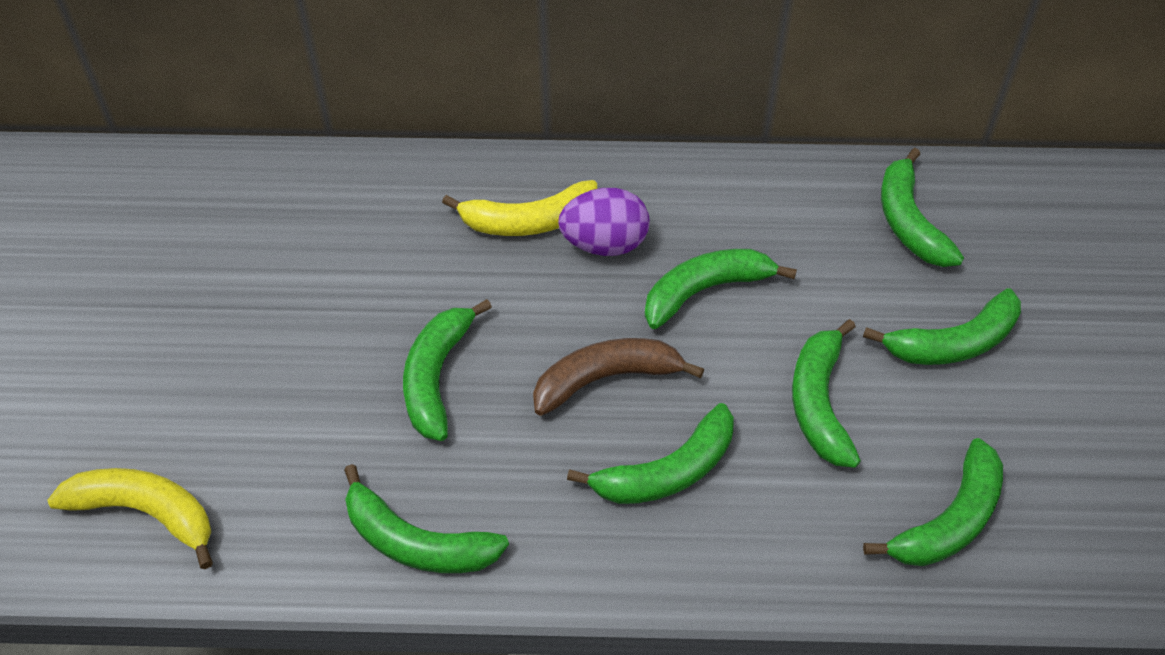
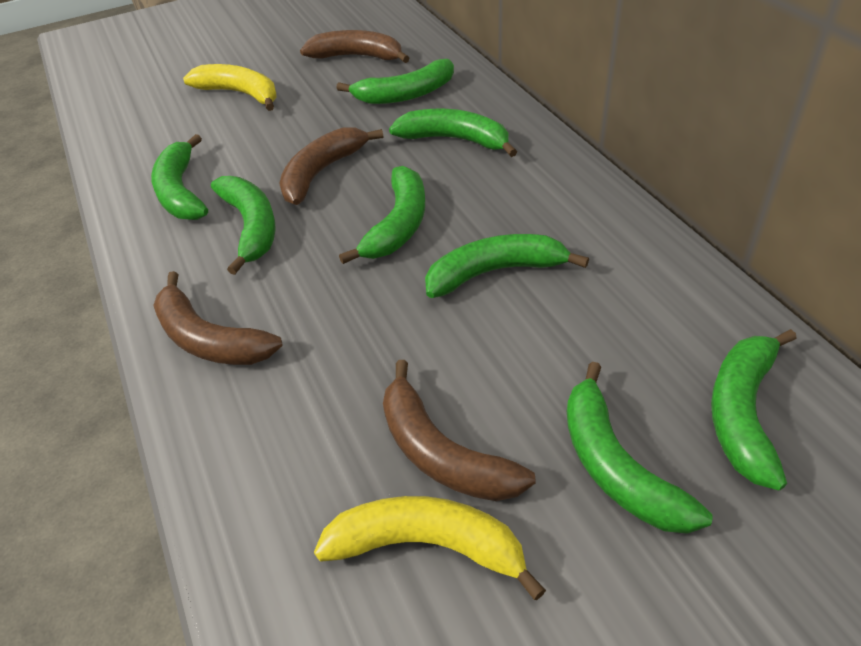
brown banana: 1 -> 4
purple egg: 1 -> 0

